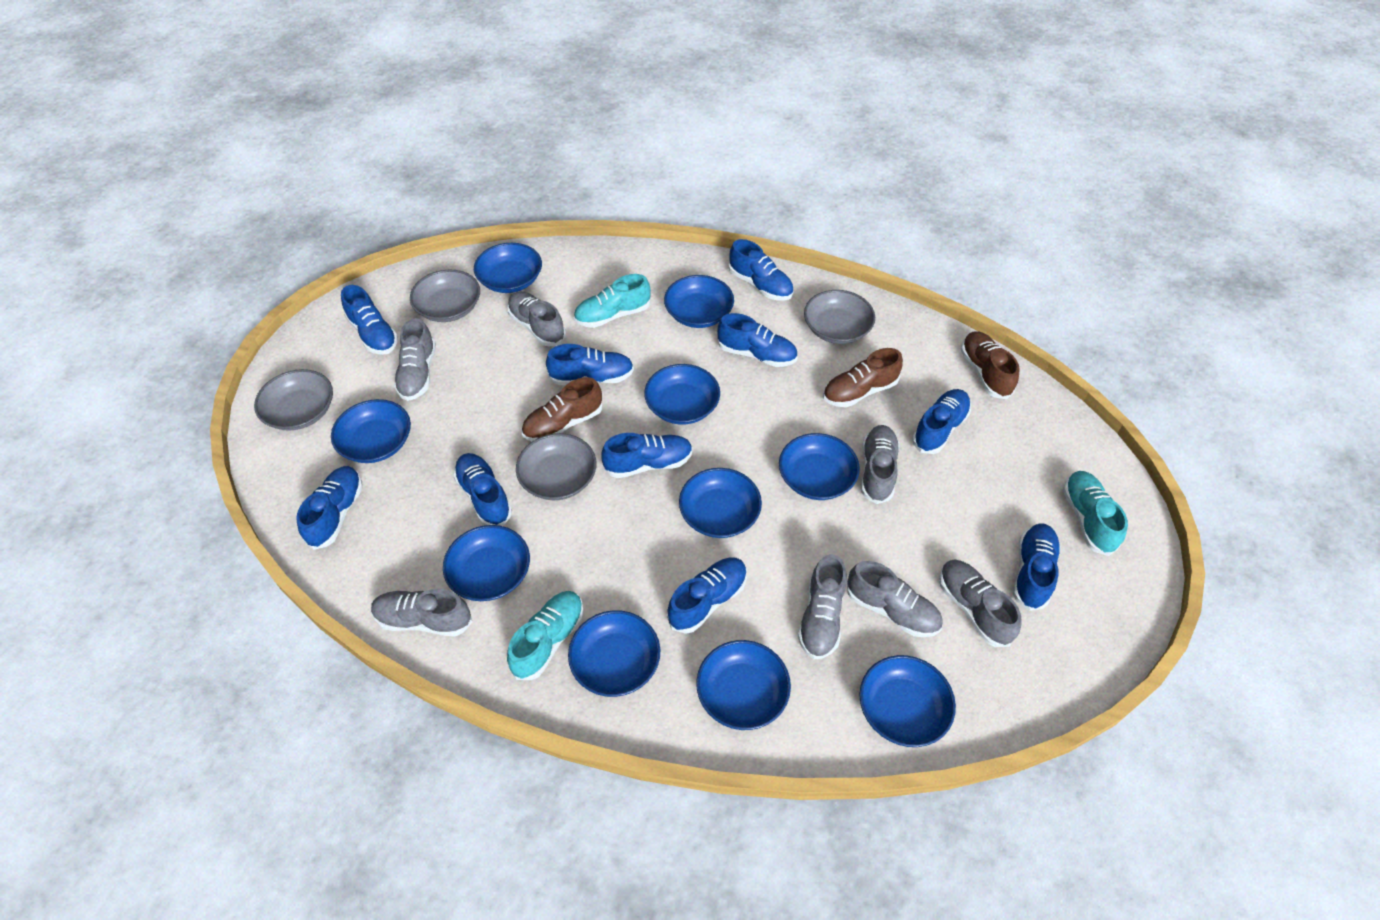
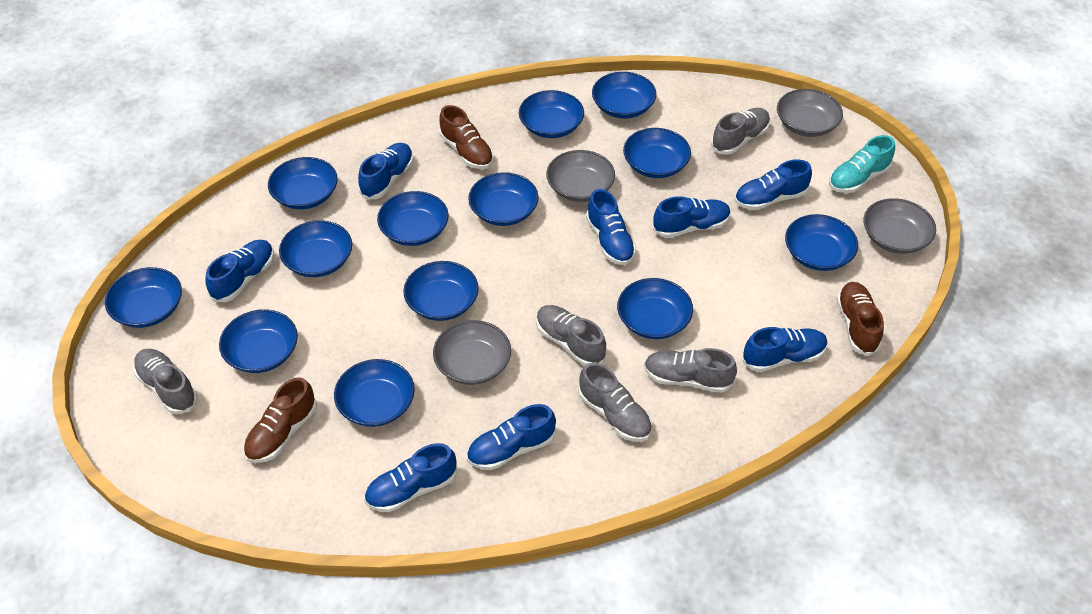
blue bowl: 10 -> 13
blue shoe: 10 -> 8
grey shoe: 7 -> 5
turquoise shoe: 3 -> 1

